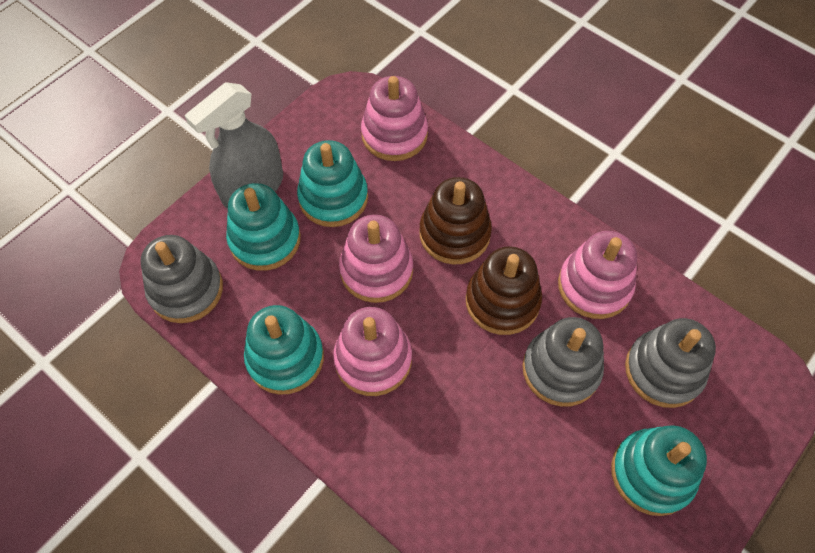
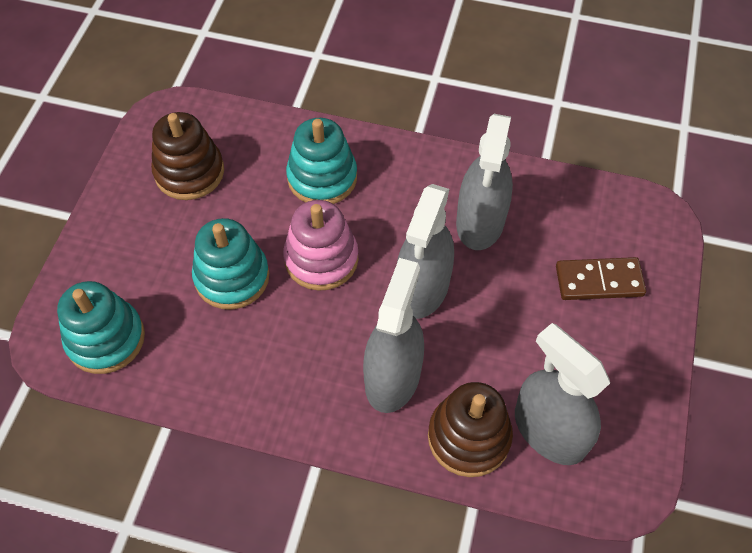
brown domino: 0 -> 1
grey spray bottle: 1 -> 4
grey stacking toy: 3 -> 0
pink stacking toy: 4 -> 1
turquoise stacking toy: 4 -> 3

